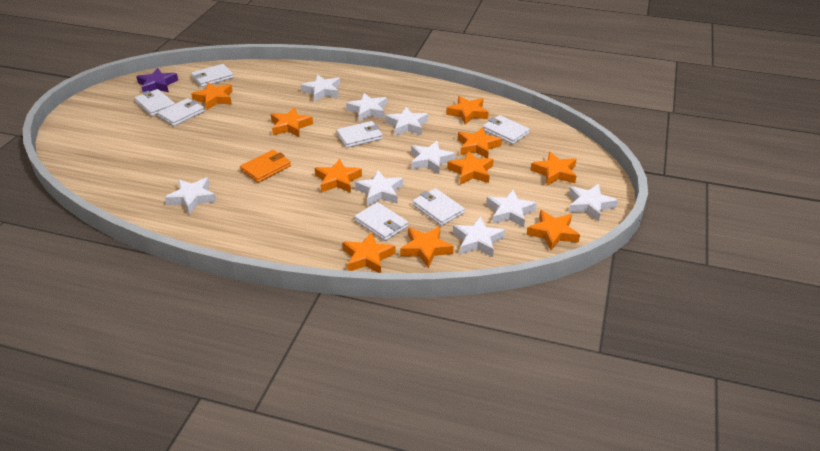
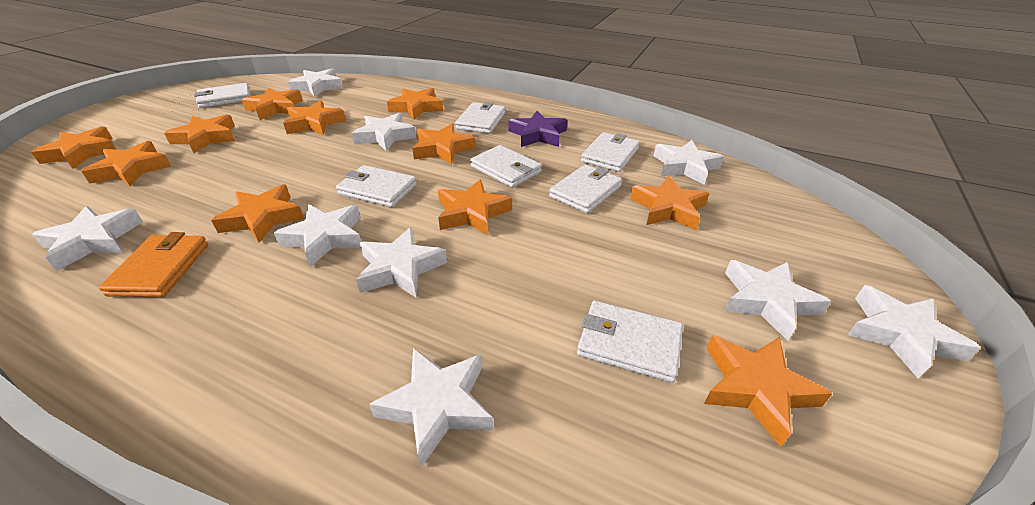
orange star: 10 -> 11

